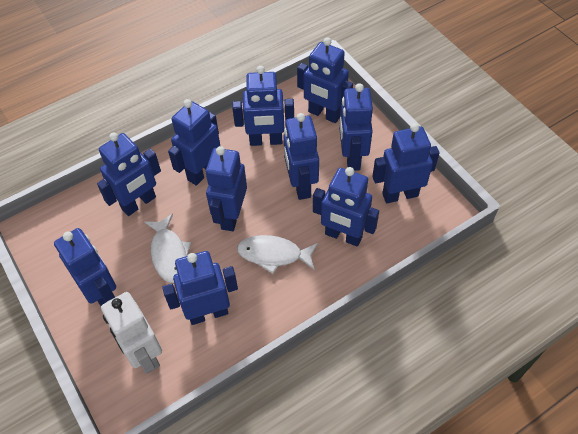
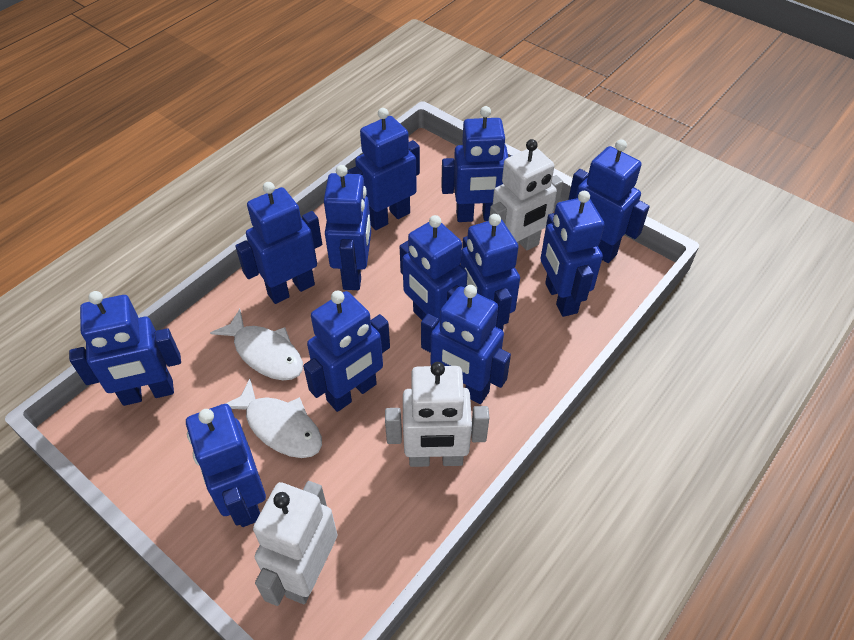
blue robot: 11 -> 12
white robot: 1 -> 3

